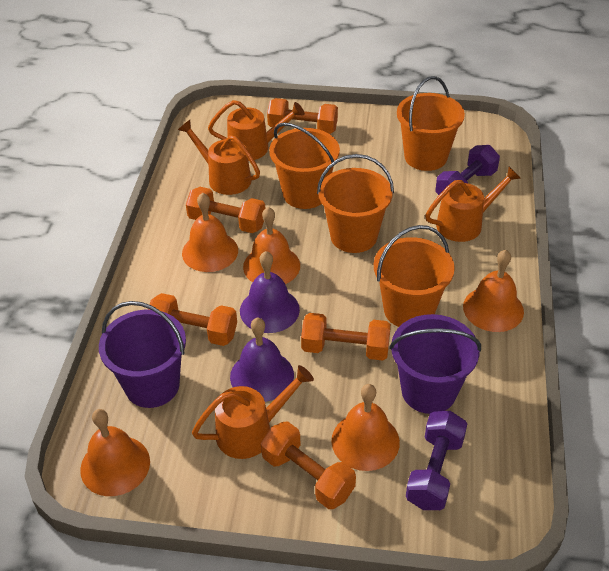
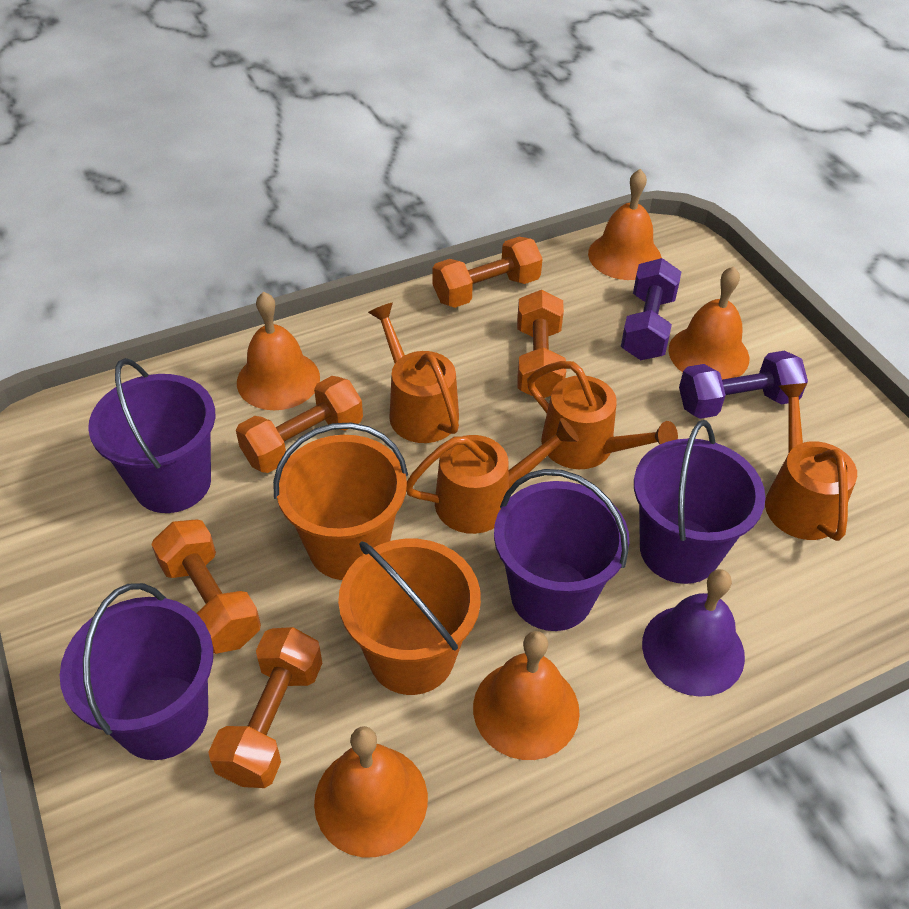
orange bucket: 4 -> 2
purple bell: 2 -> 1
purple bucket: 2 -> 4

